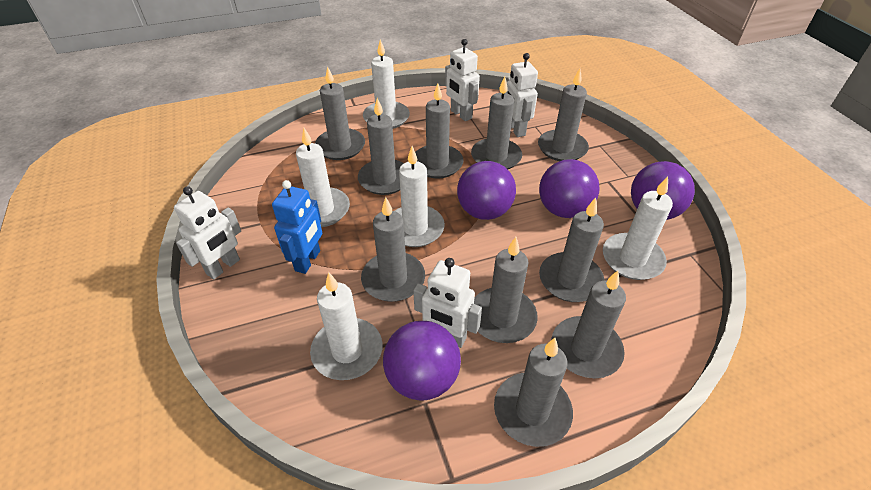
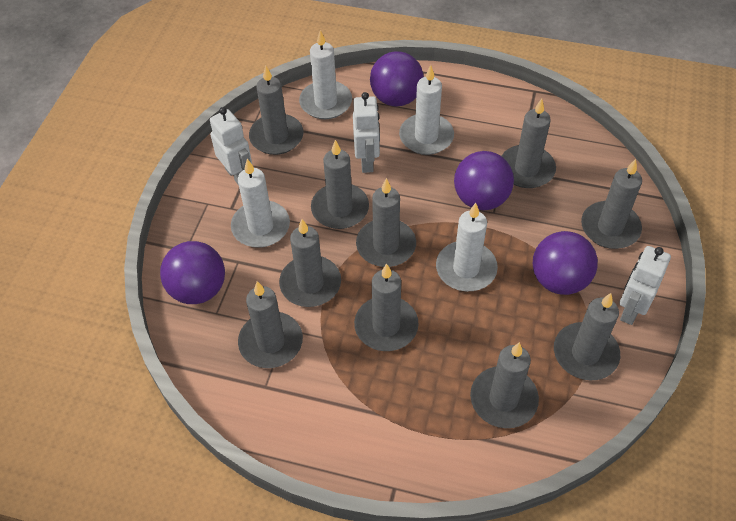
blue robot: 1 -> 0
white candle: 5 -> 4
white robot: 4 -> 3

